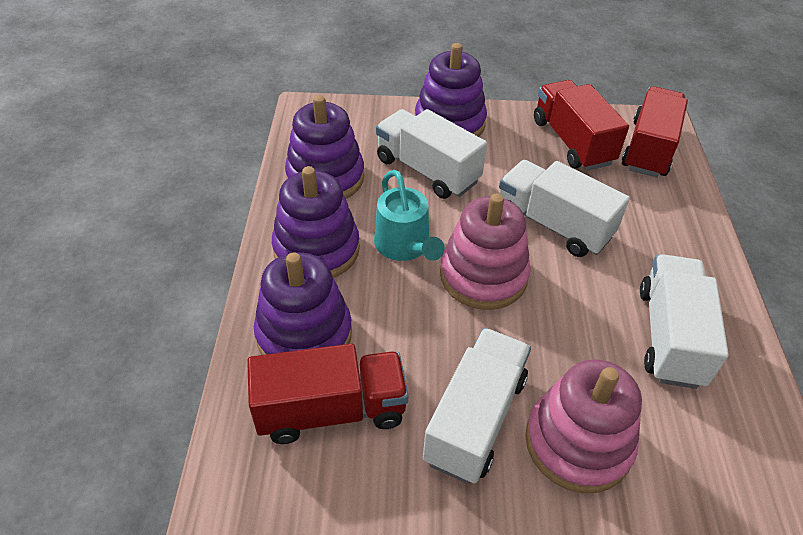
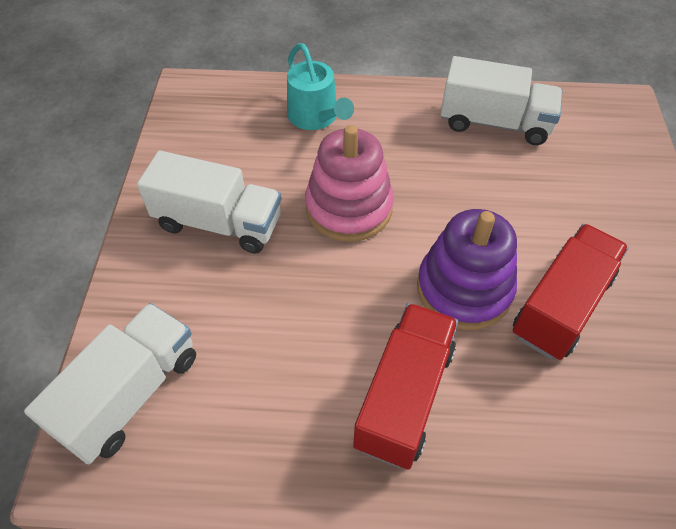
pink stacking toy: 2 -> 1
purple stacking toy: 4 -> 1
red truck: 3 -> 2
white truck: 4 -> 3

